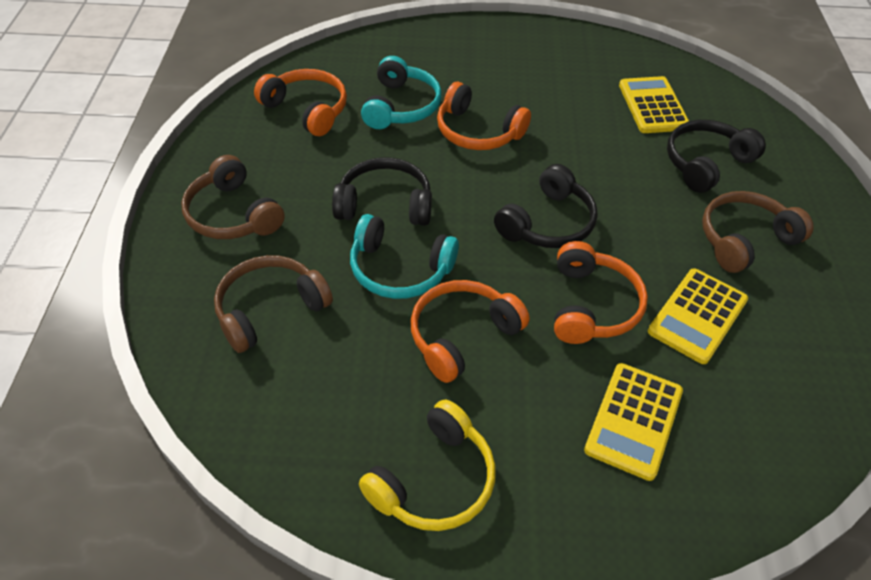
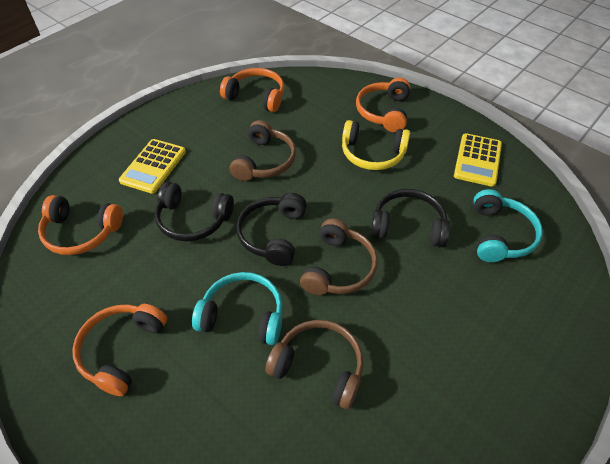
yellow calculator: 3 -> 2

